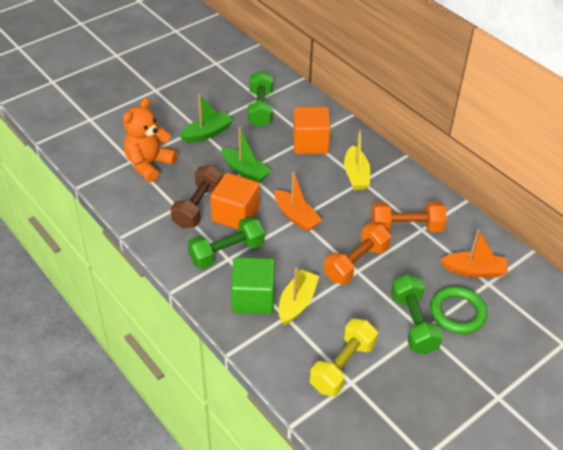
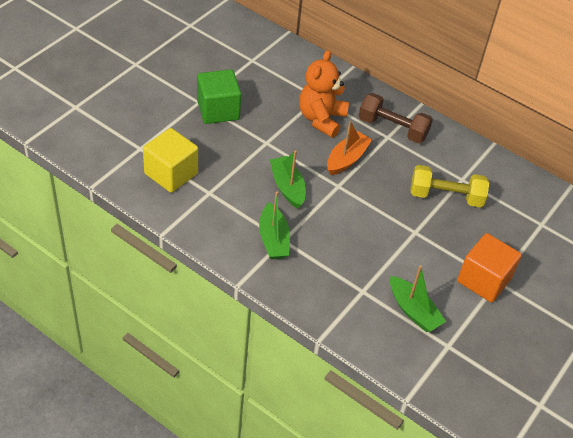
green boat: 2 -> 3
green dumbbell: 3 -> 0
green ring: 1 -> 0
orange boat: 2 -> 1
orange cube: 2 -> 1
orange dumbbell: 2 -> 0
yellow boat: 2 -> 0
yellow cube: 0 -> 1

